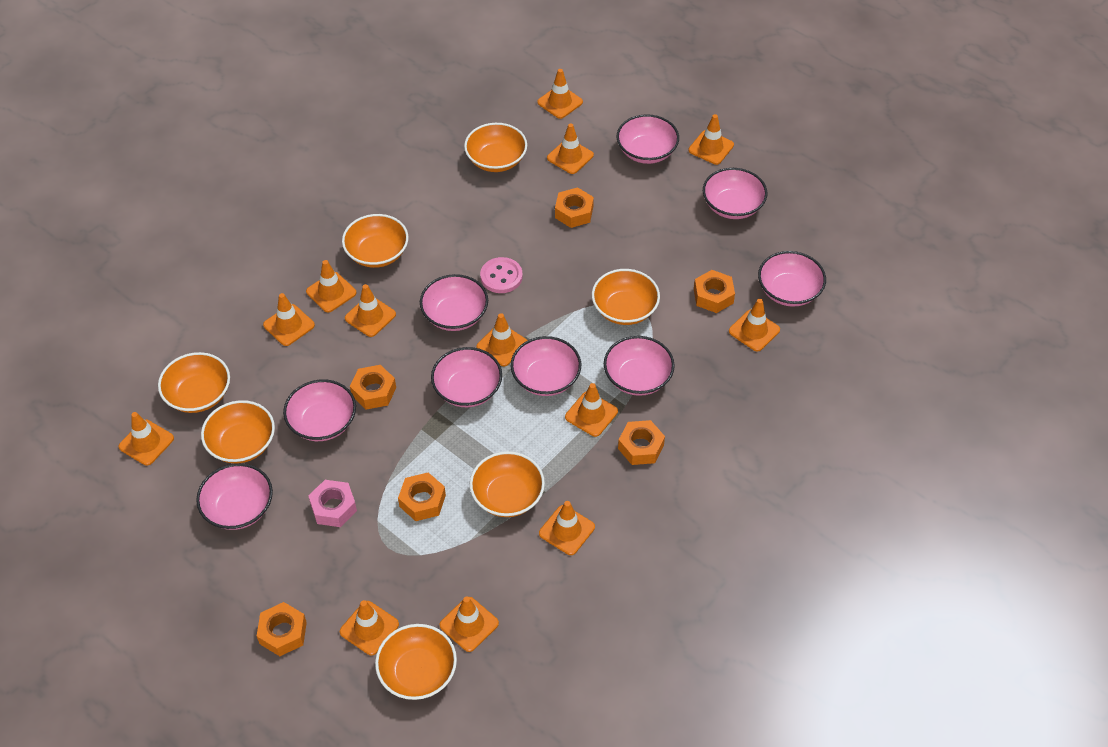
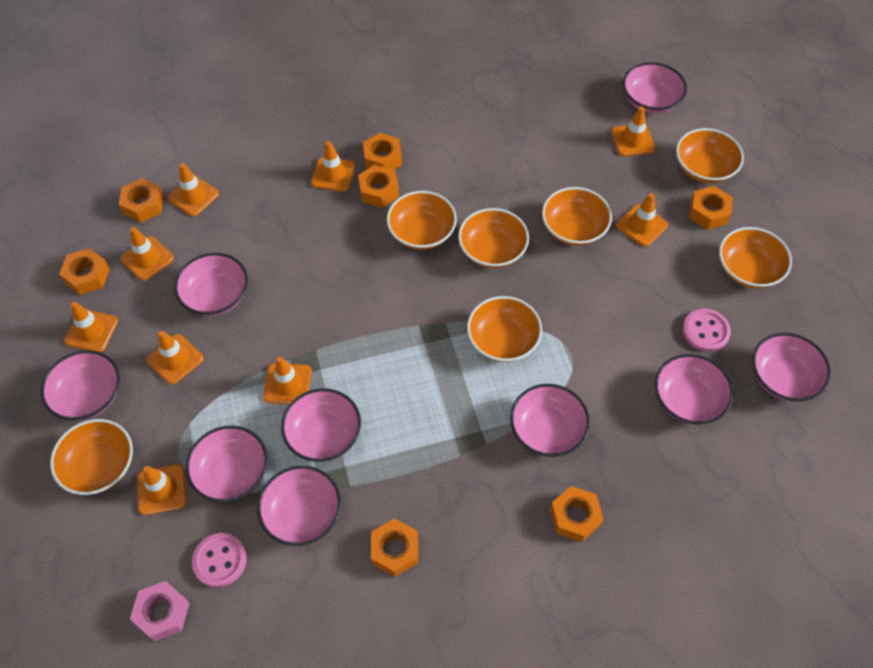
orange nut: 6 -> 7
orange traffic cone: 13 -> 9
pink button: 1 -> 2

